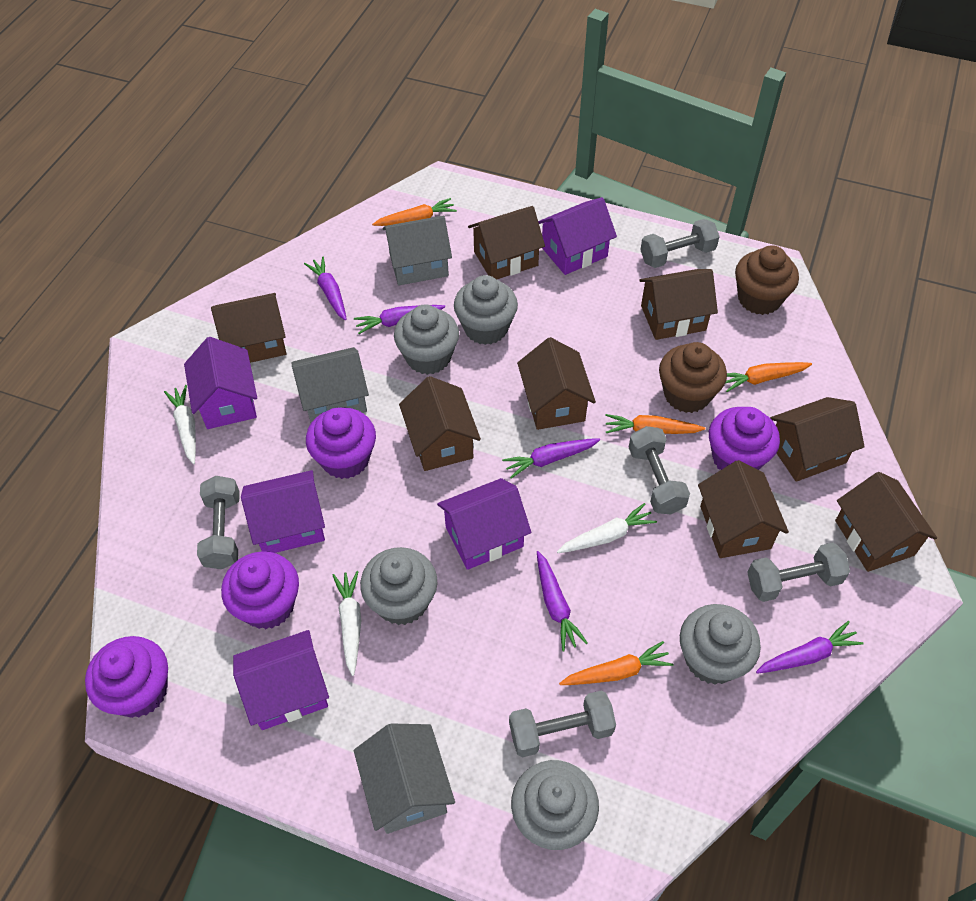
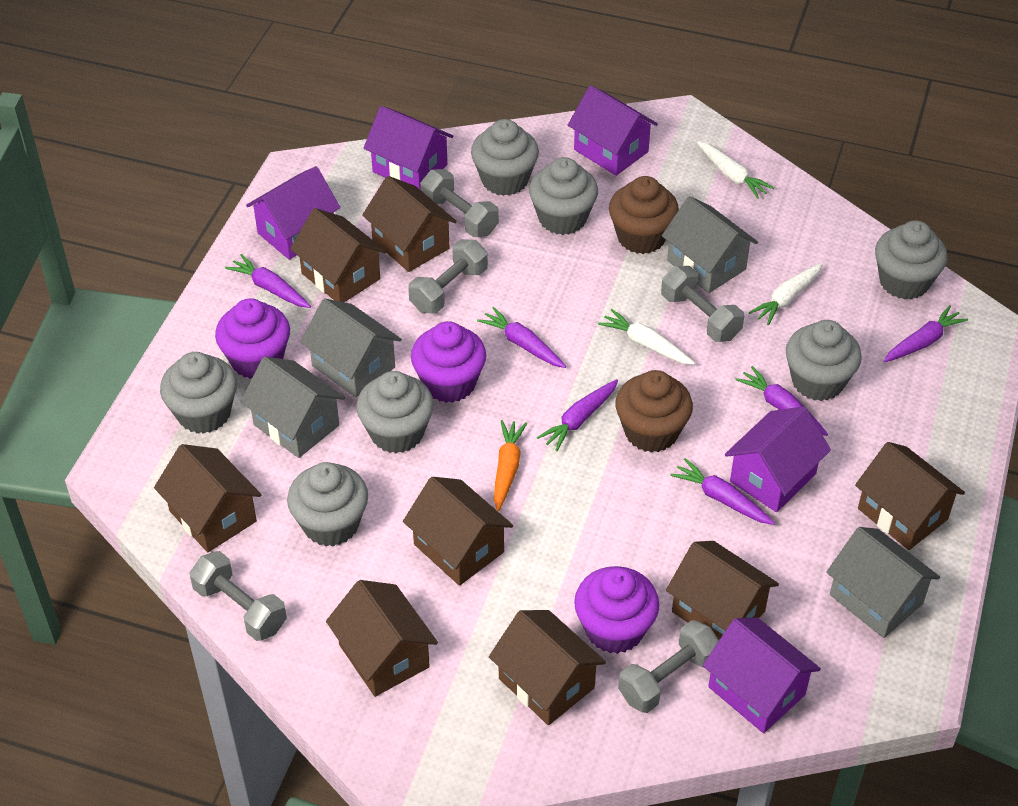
grey cupcake: 5 -> 7
grey house: 3 -> 4
orange carrot: 4 -> 1
purple carrot: 5 -> 6
purple cupcake: 4 -> 3

